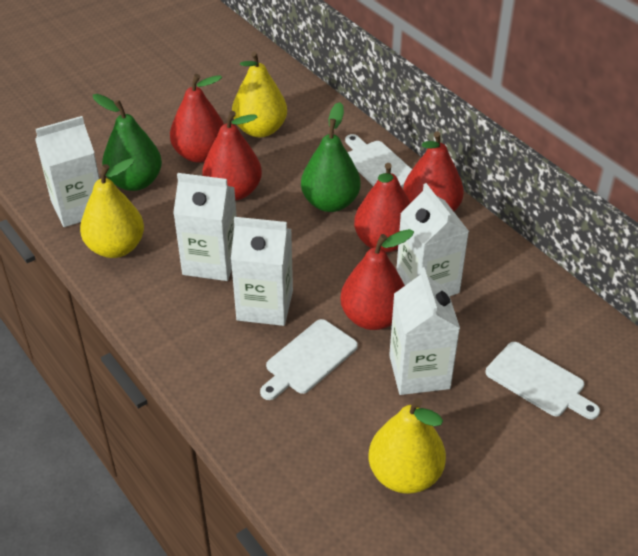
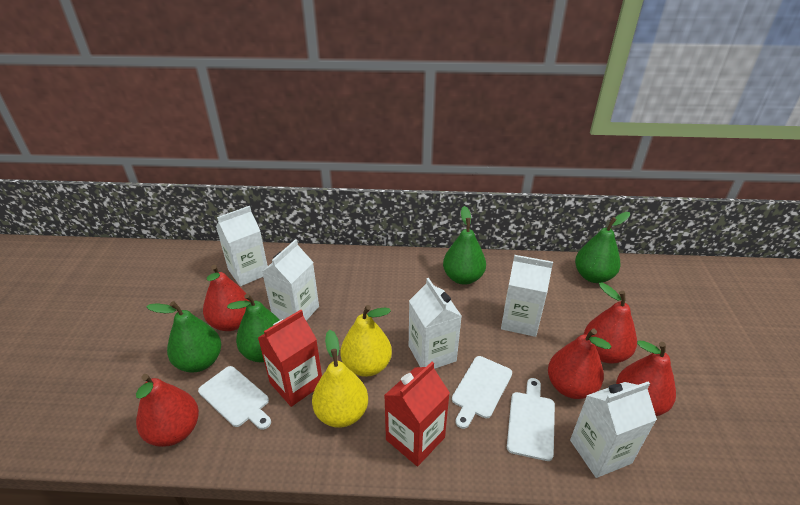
green pear: 2 -> 4
red carton: 0 -> 2
yellow pear: 3 -> 2

